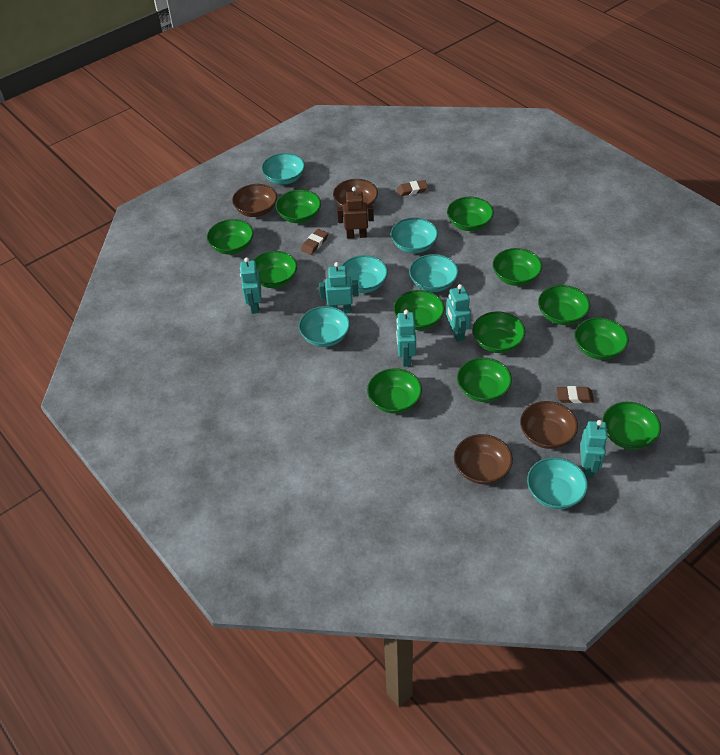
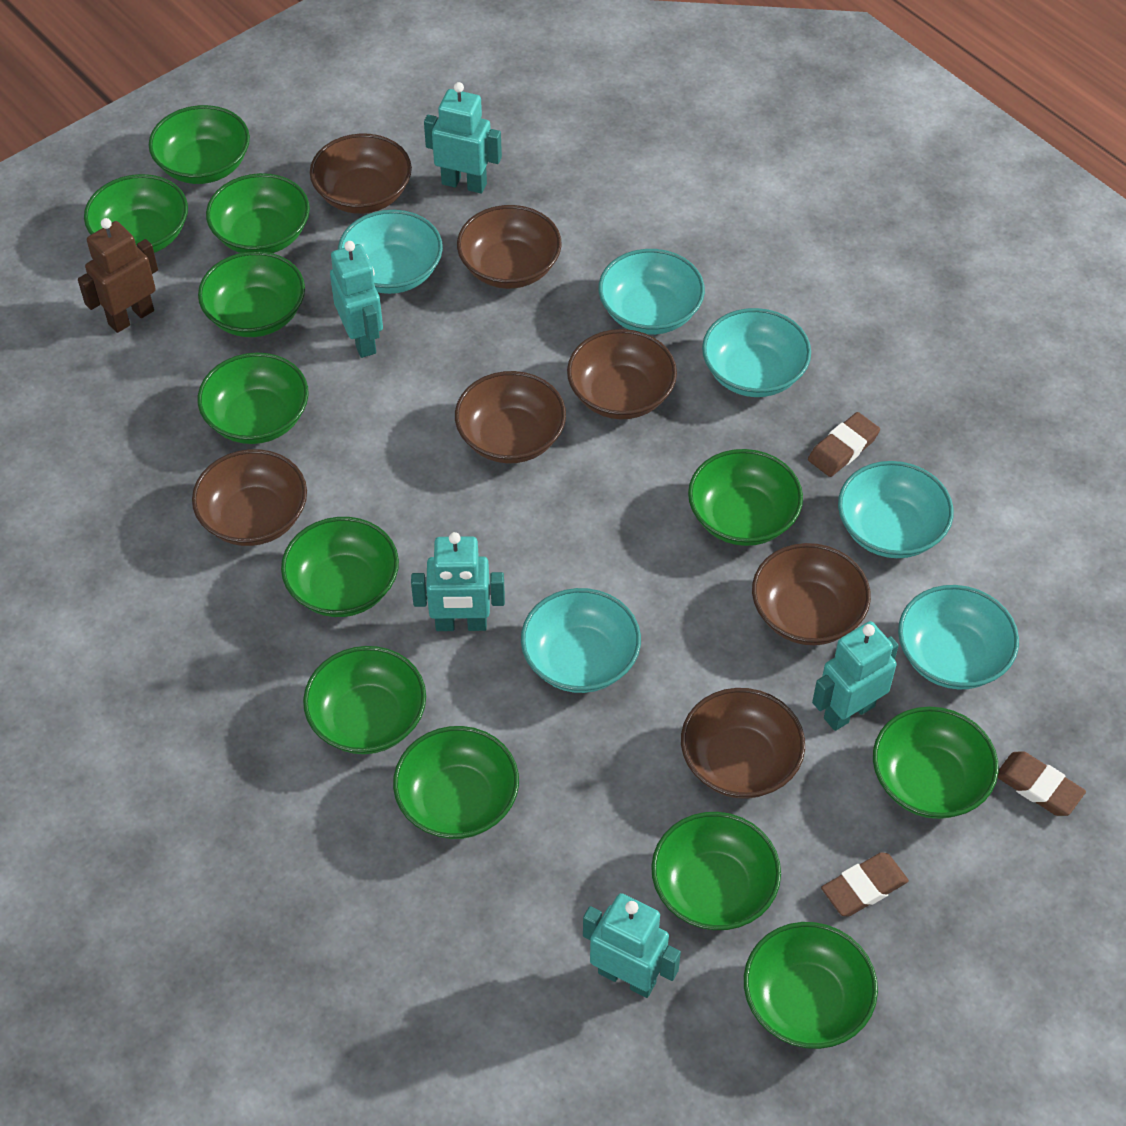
brown bowl: 4 -> 7

